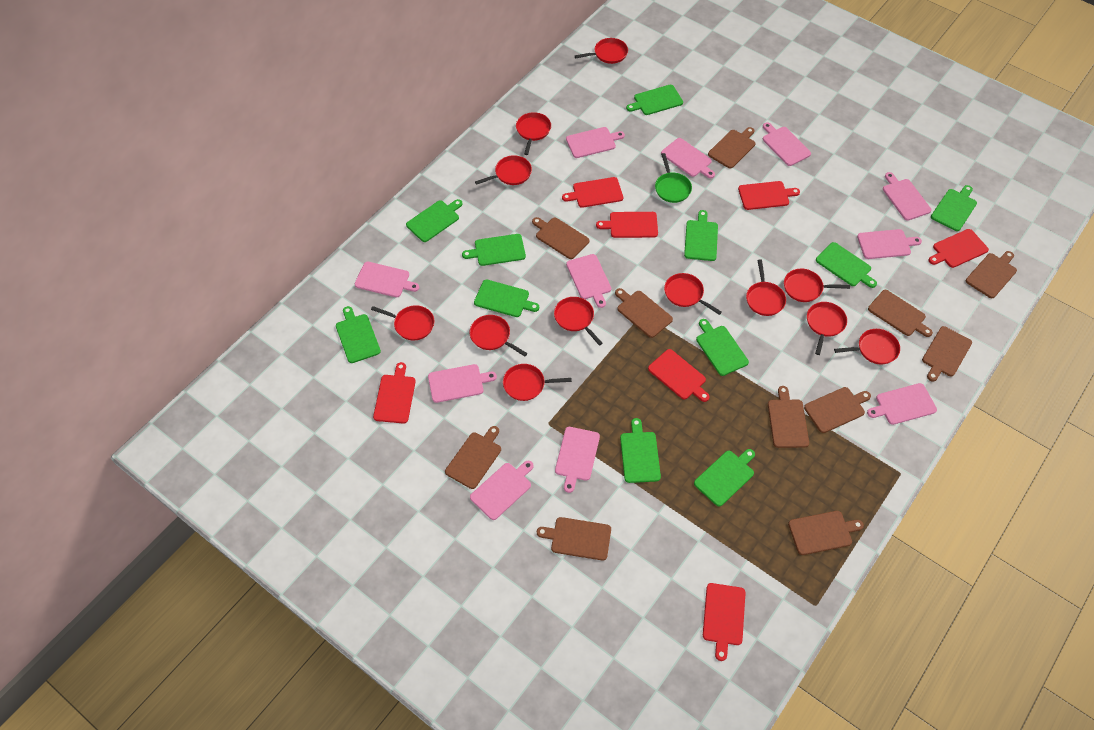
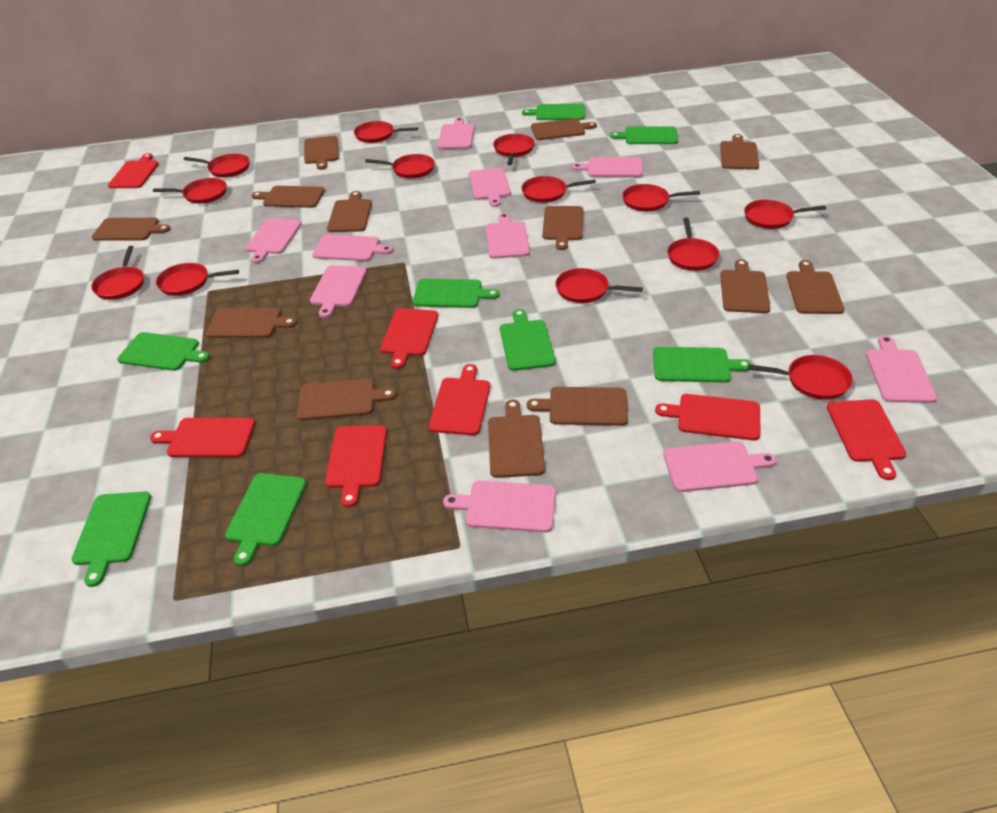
brown cutting board: 11 -> 13
green cutting board: 11 -> 8
green pan: 1 -> 0
pink cutting board: 11 -> 10
red pan: 12 -> 13

